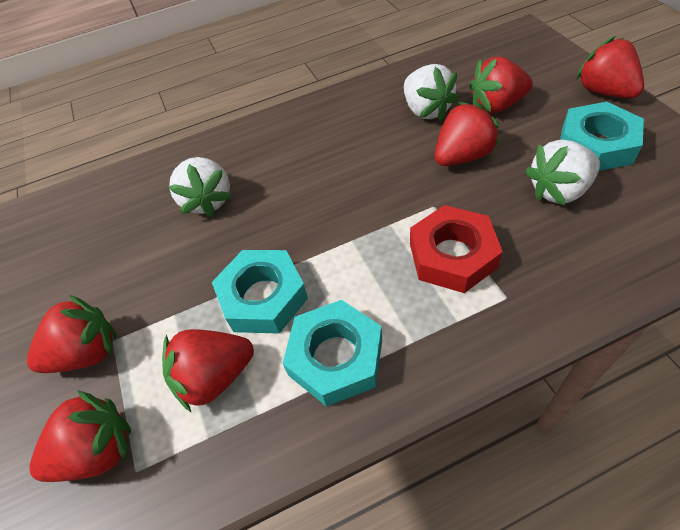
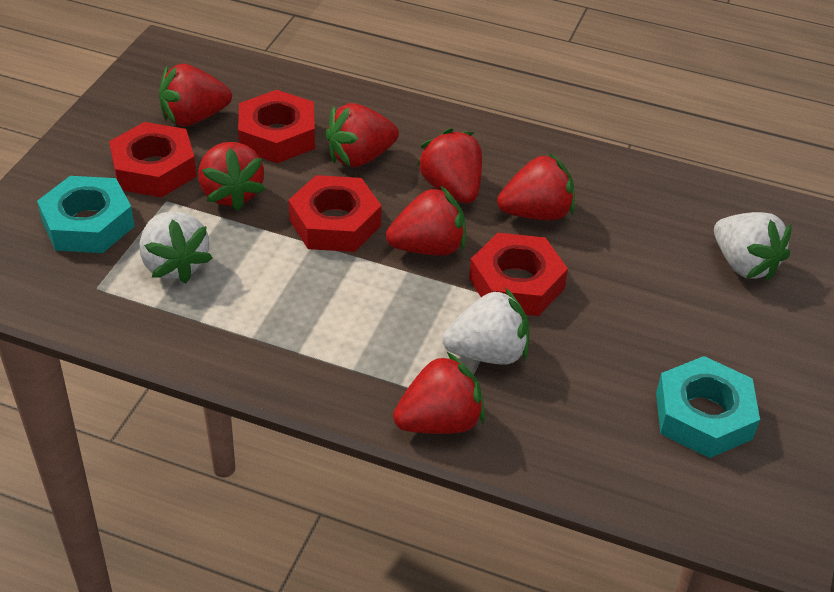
red nut: 1 -> 4
red strawberry: 6 -> 7
turquoise nut: 3 -> 2

